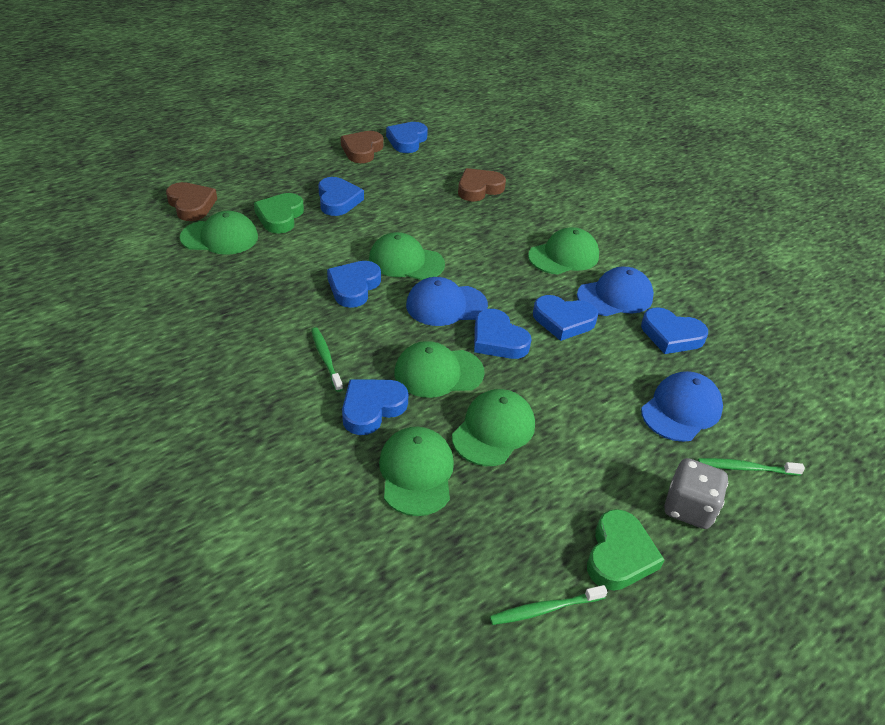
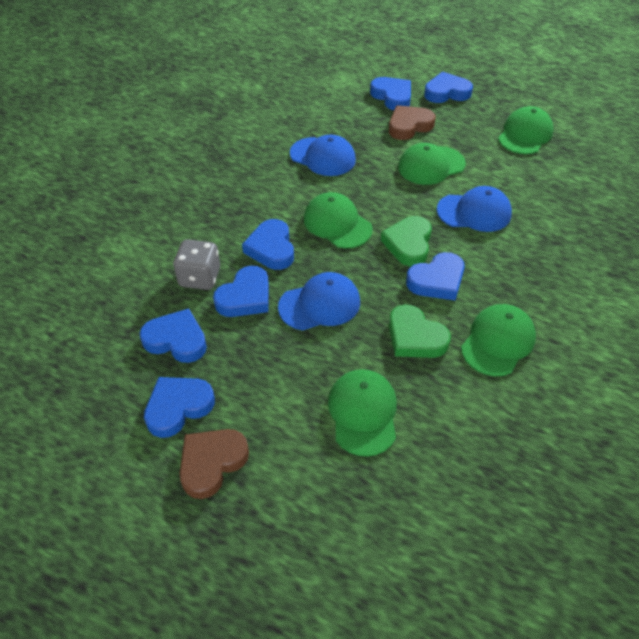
brown heart: 3 -> 2
green cap: 6 -> 5
green toothbrush: 3 -> 0

